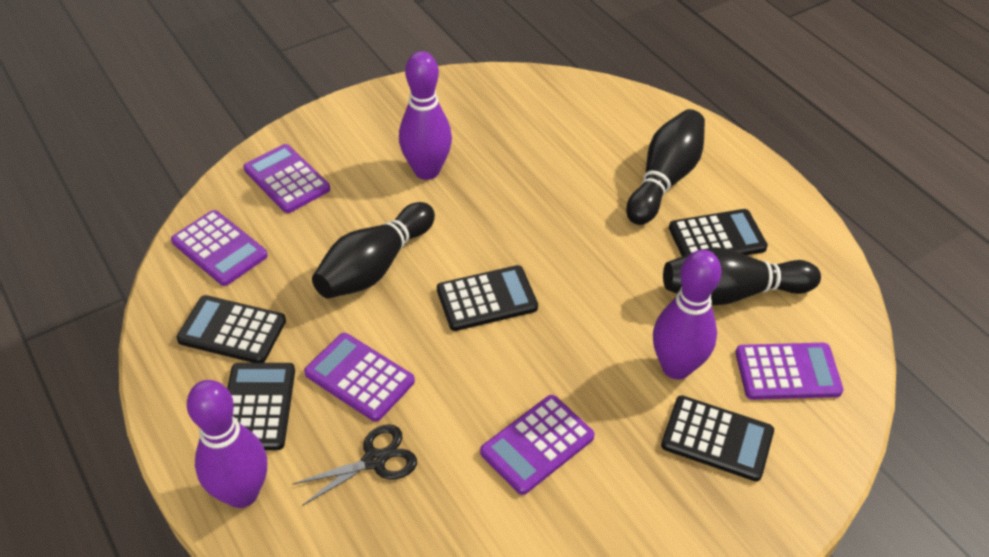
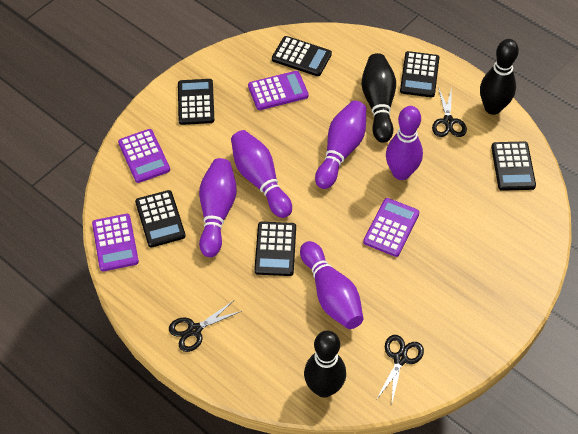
black calculator: 5 -> 6
black scissors: 1 -> 3
purple bowling pin: 3 -> 5
purple calculator: 5 -> 4

